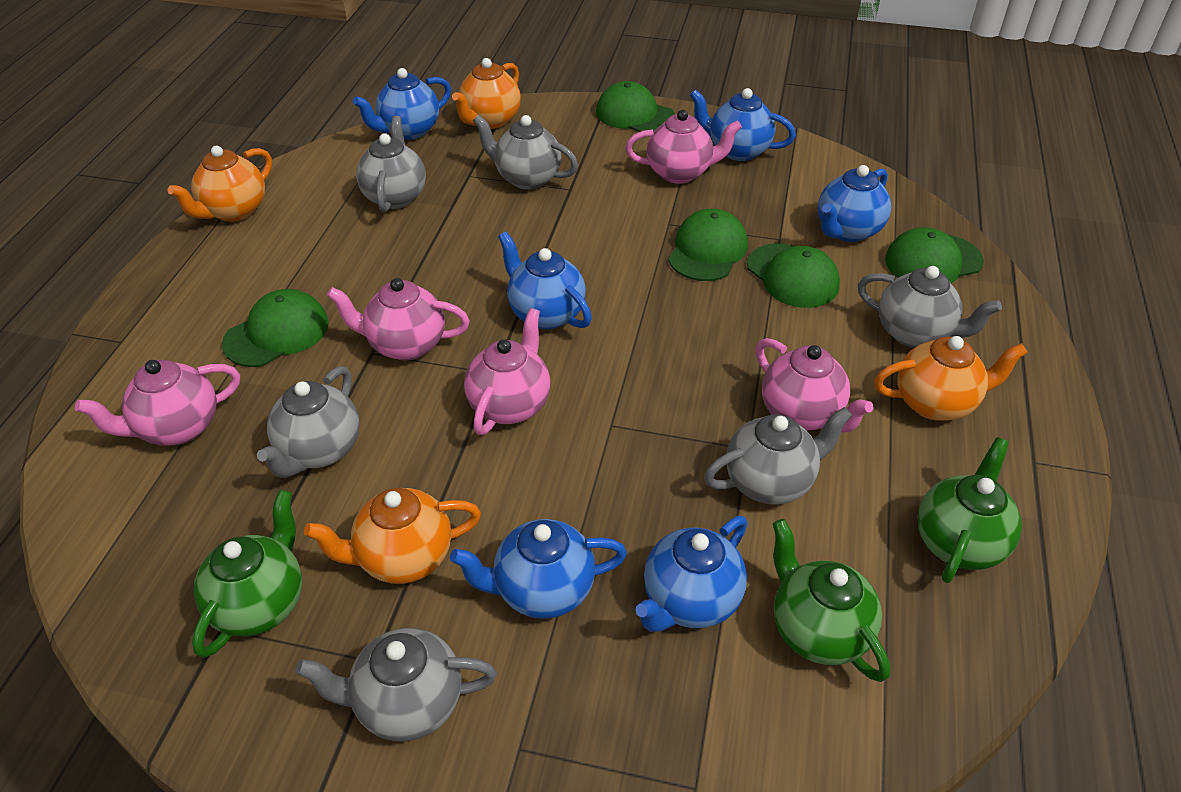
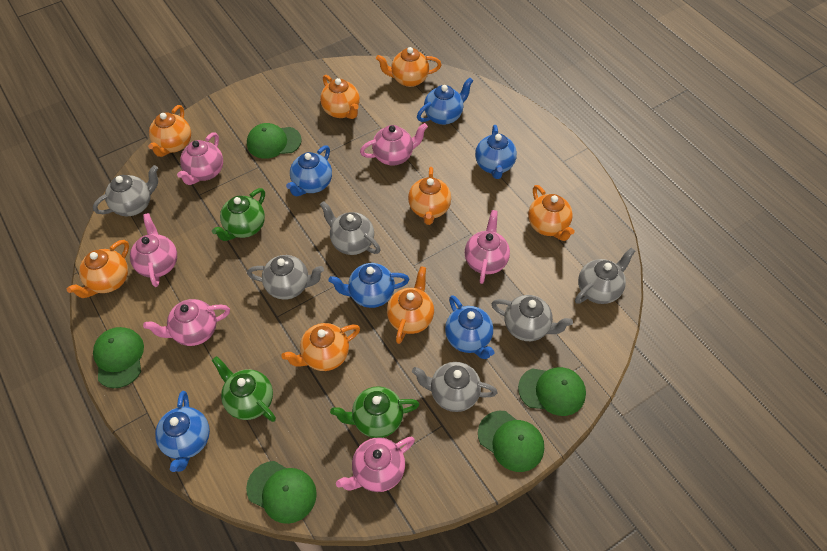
orange teapot: 4 -> 8
pink teapot: 5 -> 6

